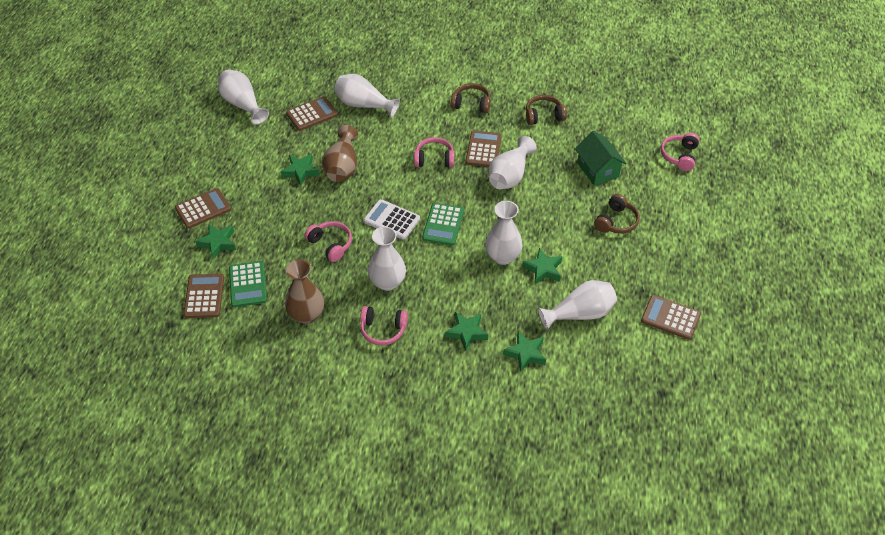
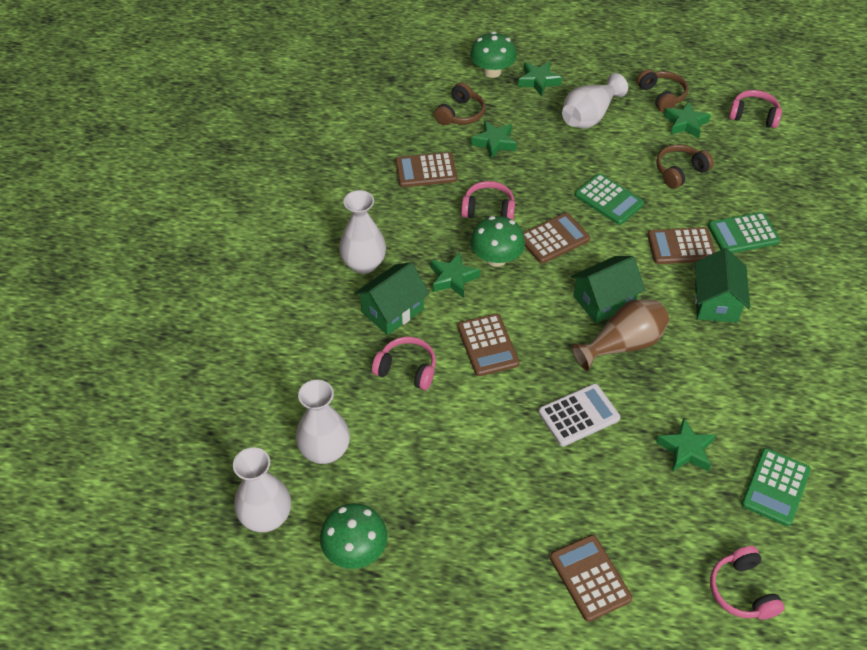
brown vase: 2 -> 1
green calculator: 2 -> 3
green house: 1 -> 3
green mushroom: 0 -> 3
white vase: 6 -> 4

